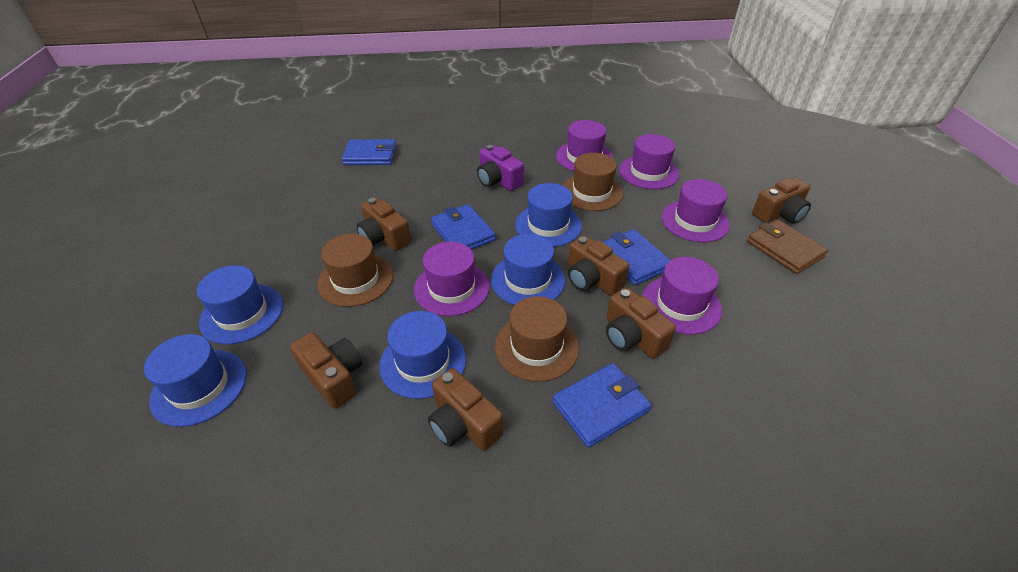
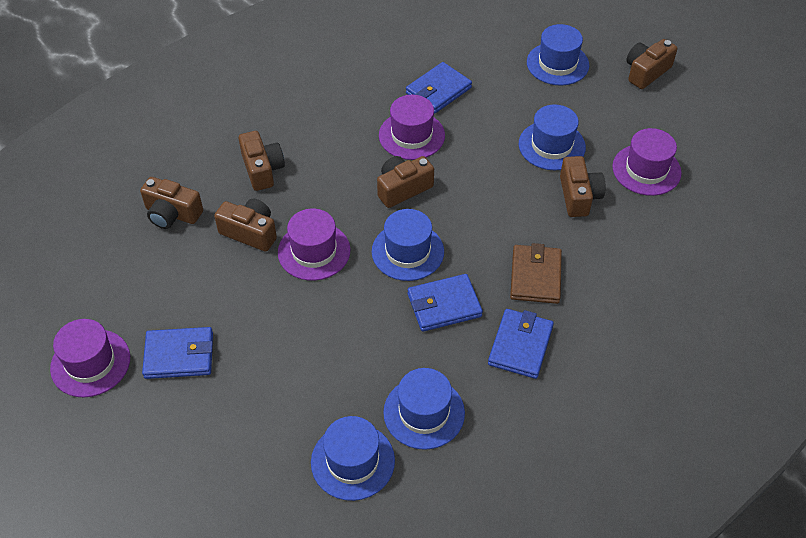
brown hat: 3 -> 0
purple camera: 1 -> 0
purple hat: 5 -> 4

